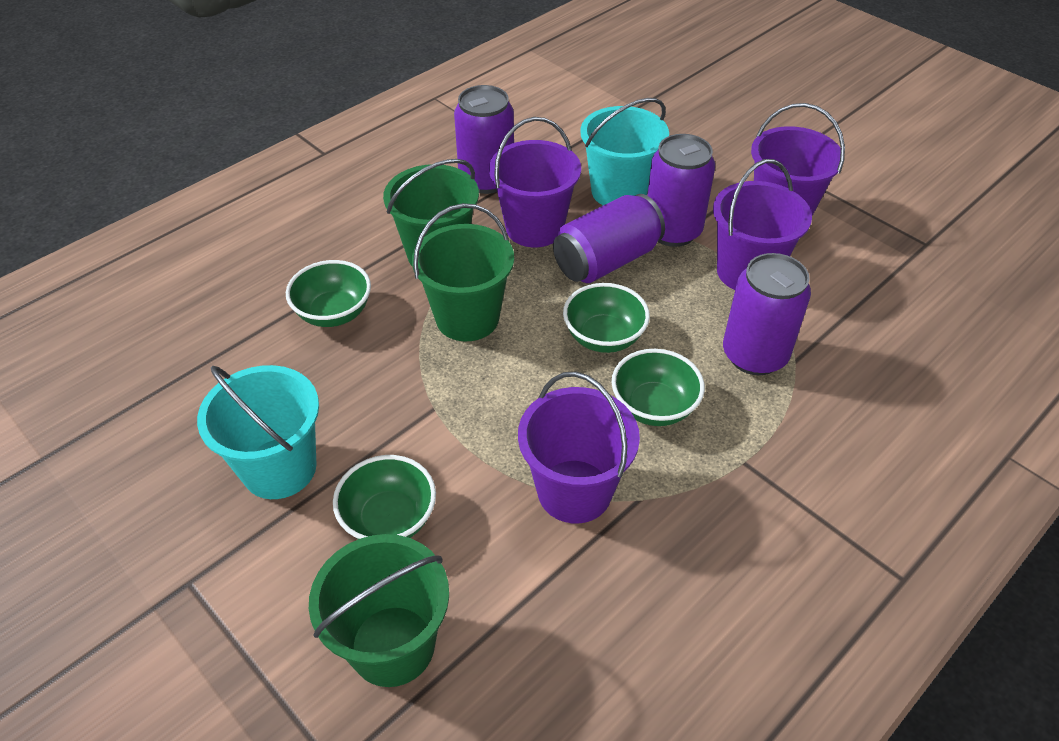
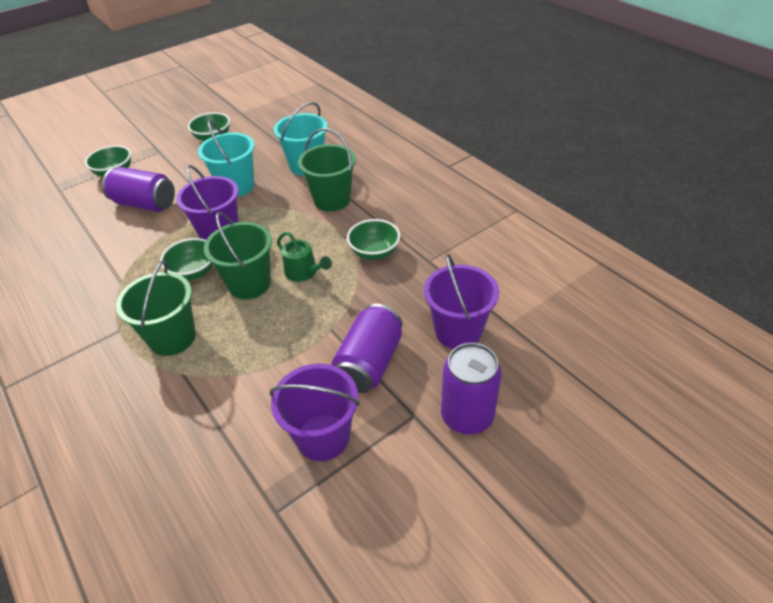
green watering can: 0 -> 1
purple bucket: 4 -> 3
purple can: 4 -> 3

